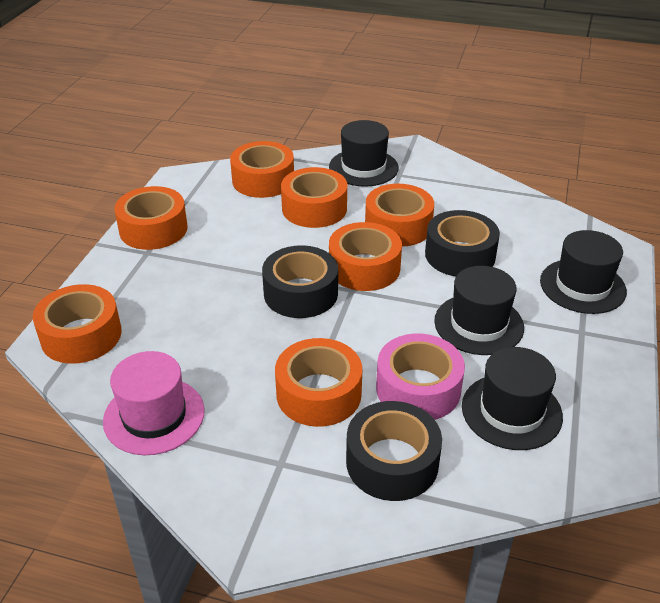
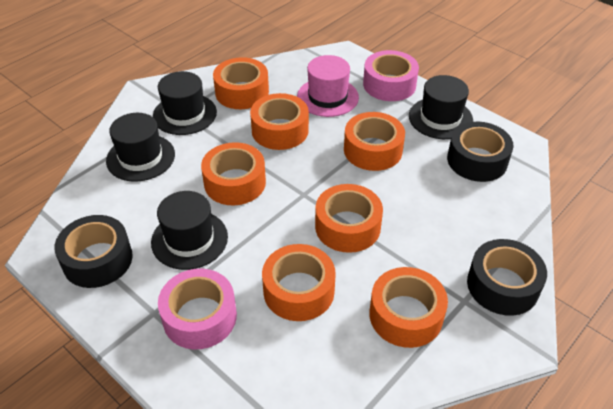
pink tape: 1 -> 2

